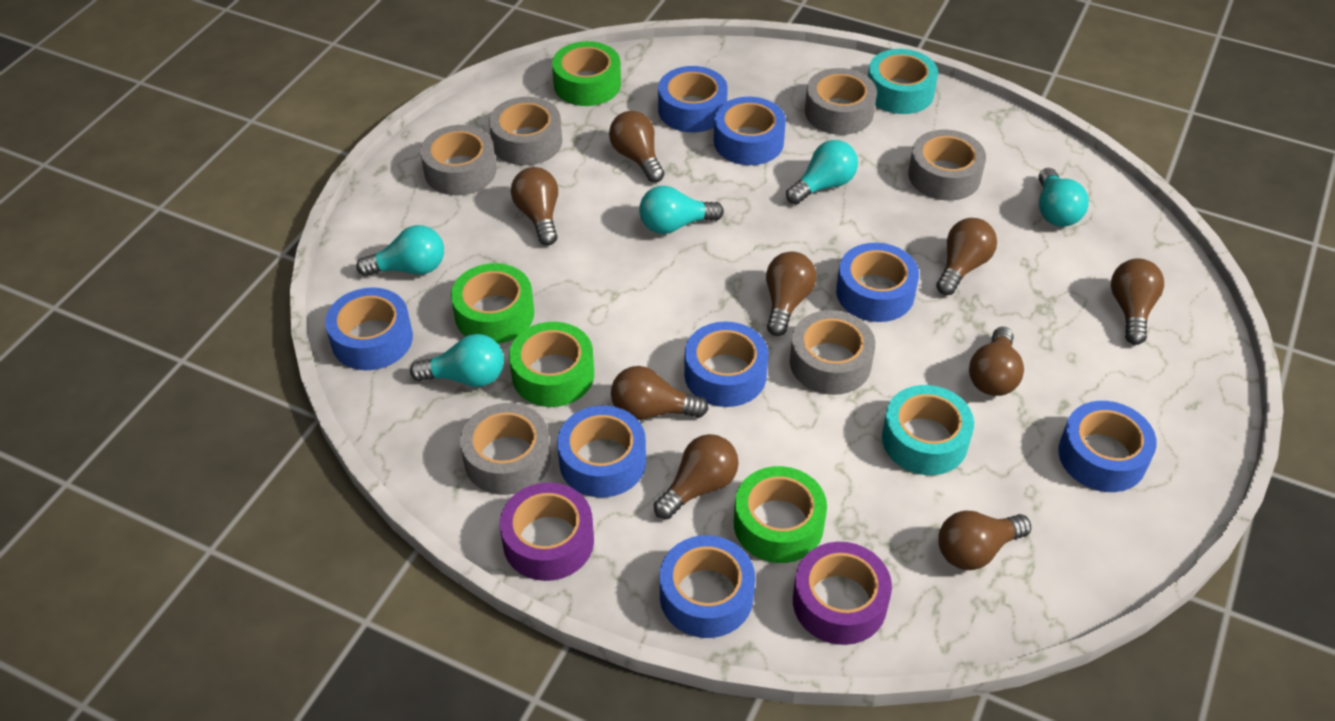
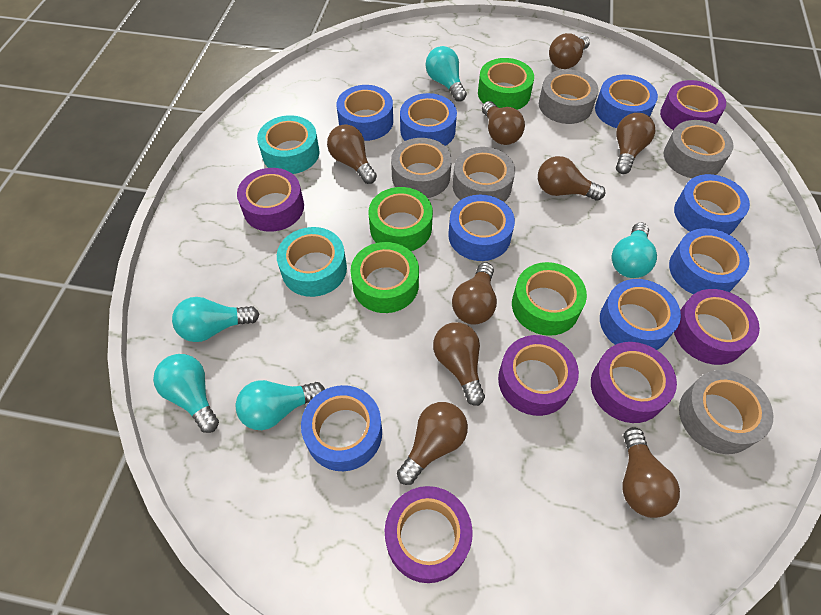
grey tape: 6 -> 5
purple tape: 2 -> 6

